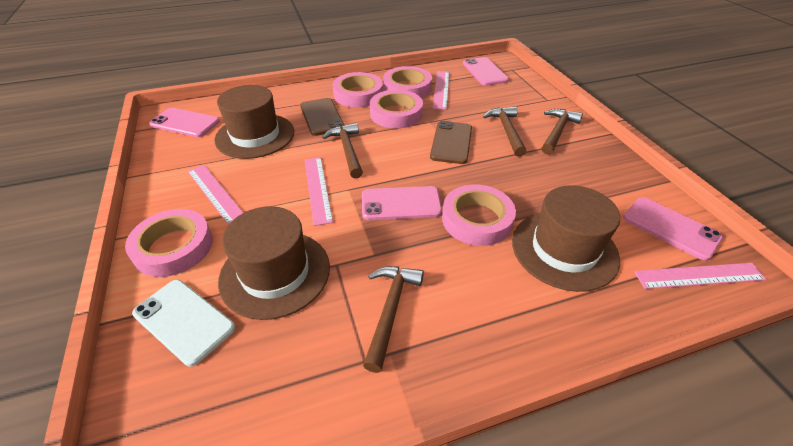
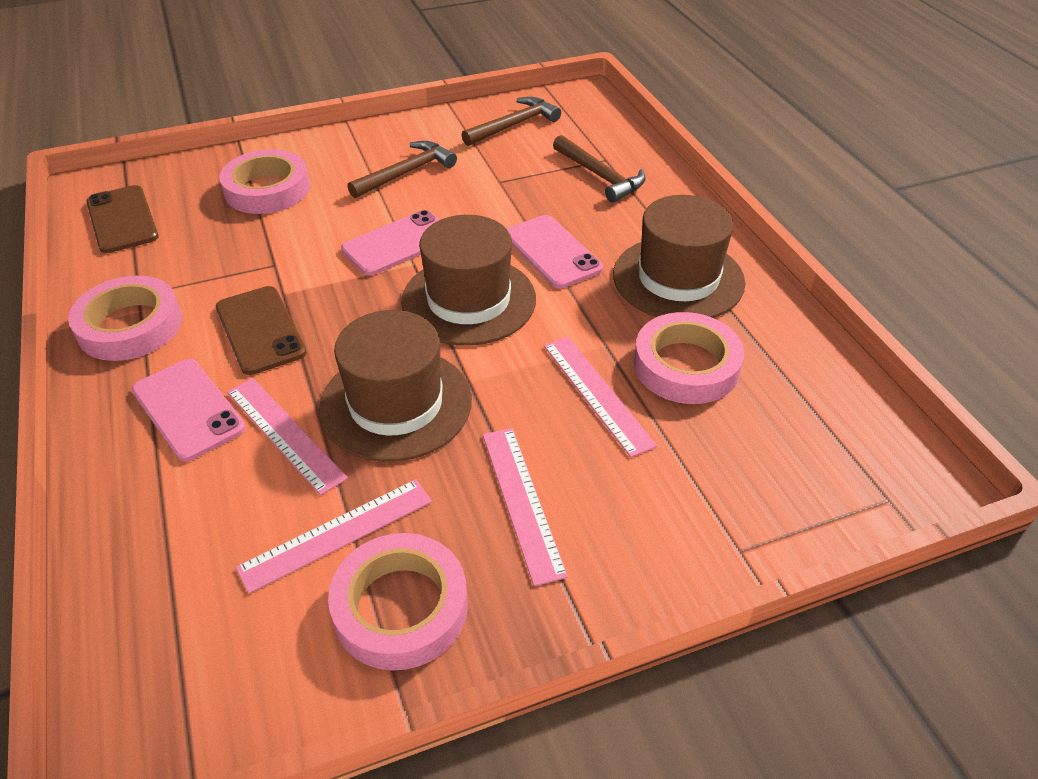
brown hammer: 4 -> 3
pink phone: 4 -> 3
pink tape: 5 -> 4
white phone: 1 -> 0

